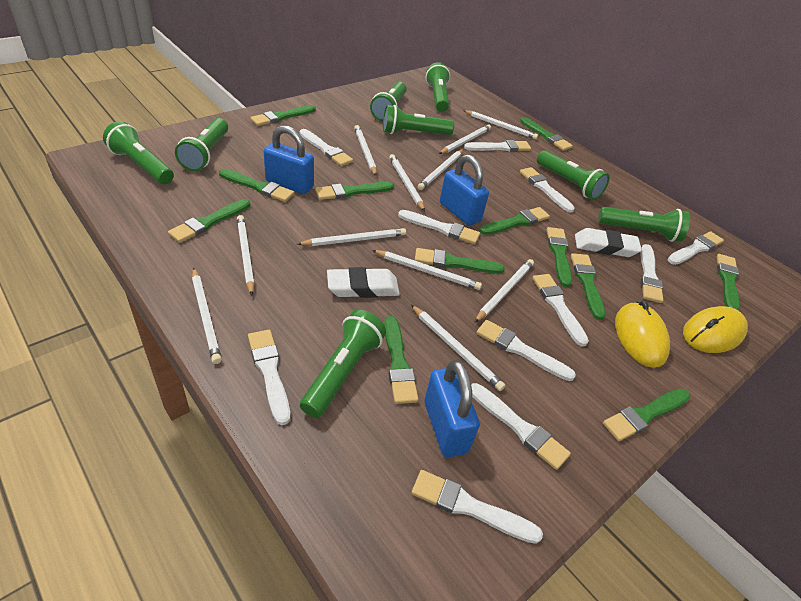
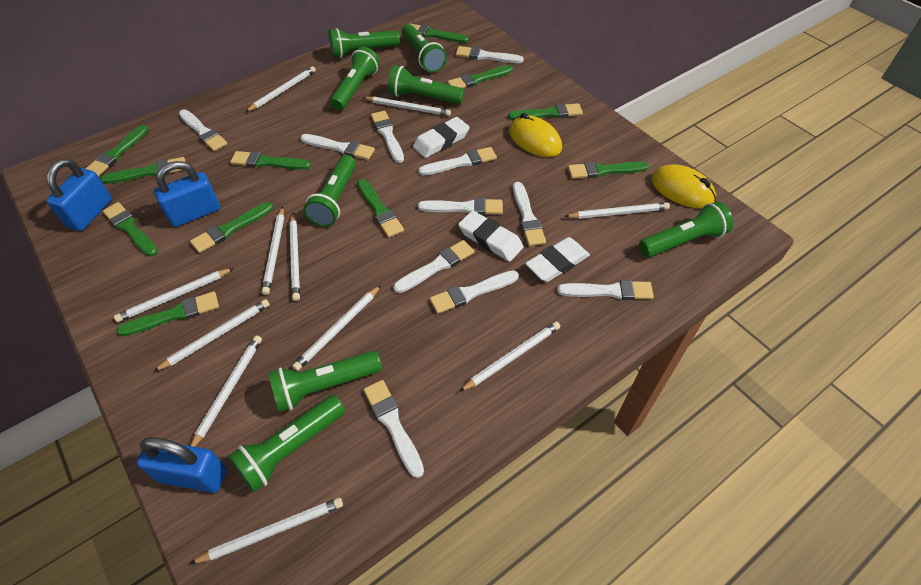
green brush: 12 -> 11
white eraser: 2 -> 3

